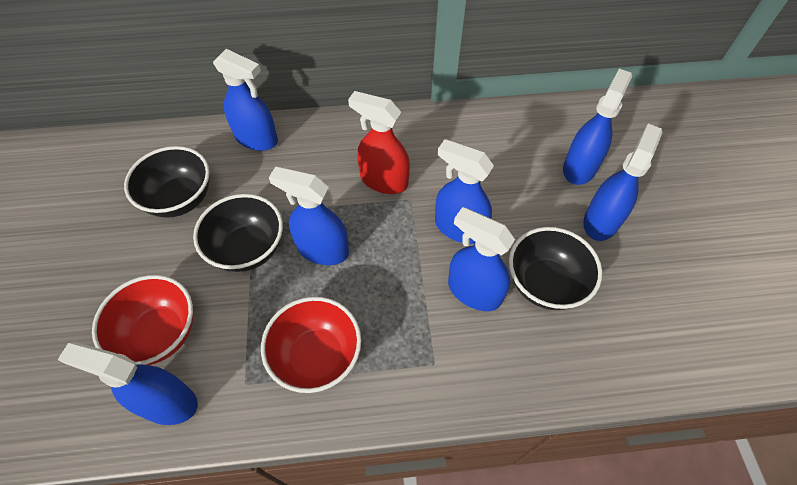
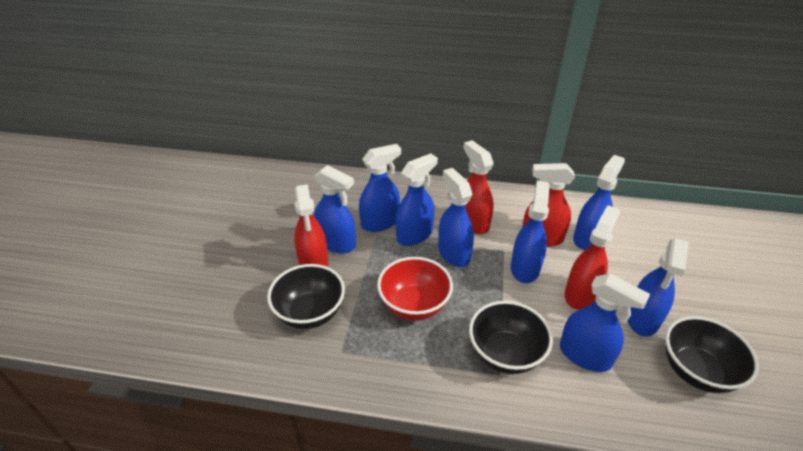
blue spray bottle: 7 -> 8
red bowl: 2 -> 1
red spray bottle: 1 -> 4

